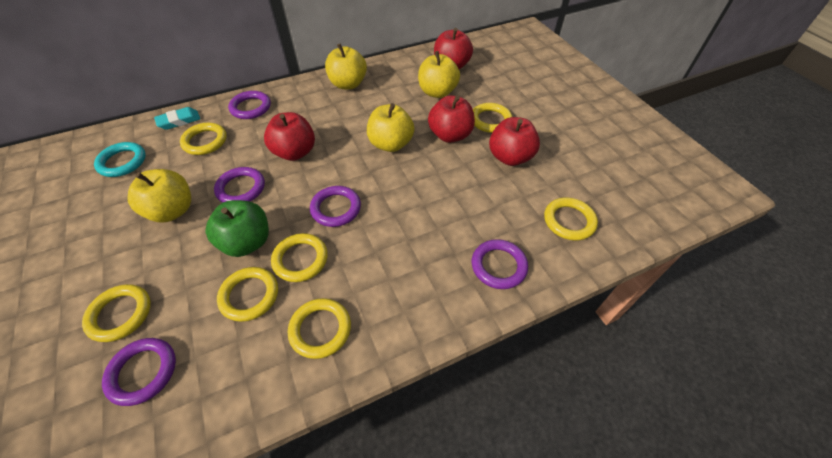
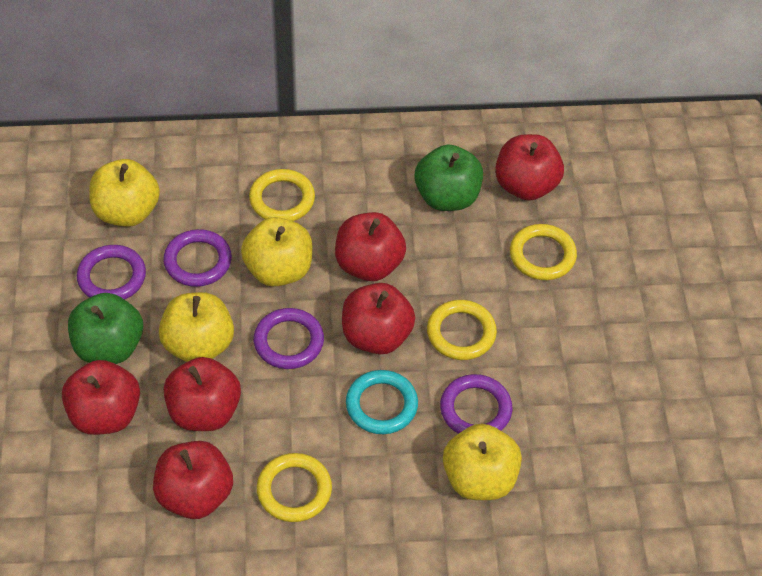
green apple: 1 -> 2
purple ring: 5 -> 4
red apple: 4 -> 6
turquoise eraser: 1 -> 0
yellow ring: 7 -> 4

